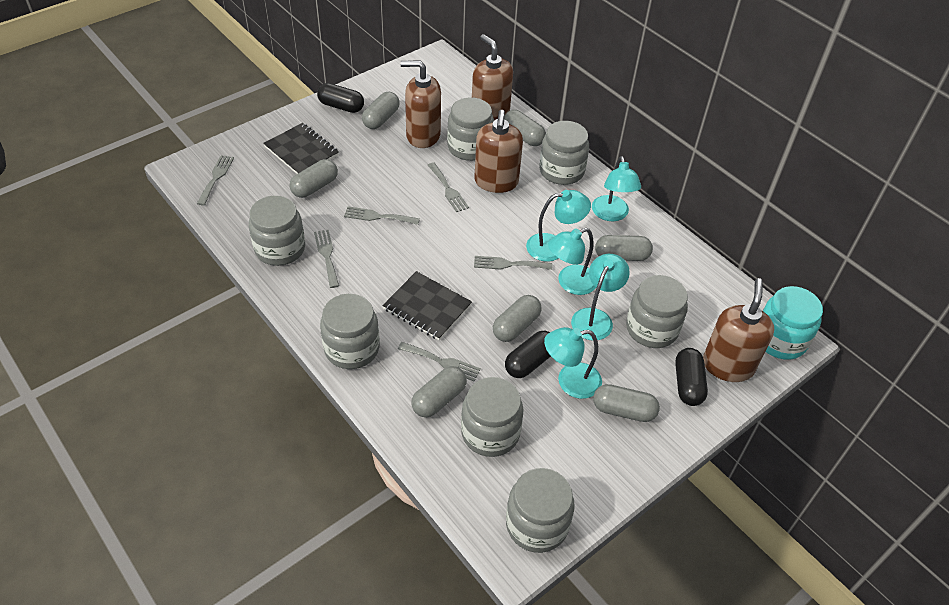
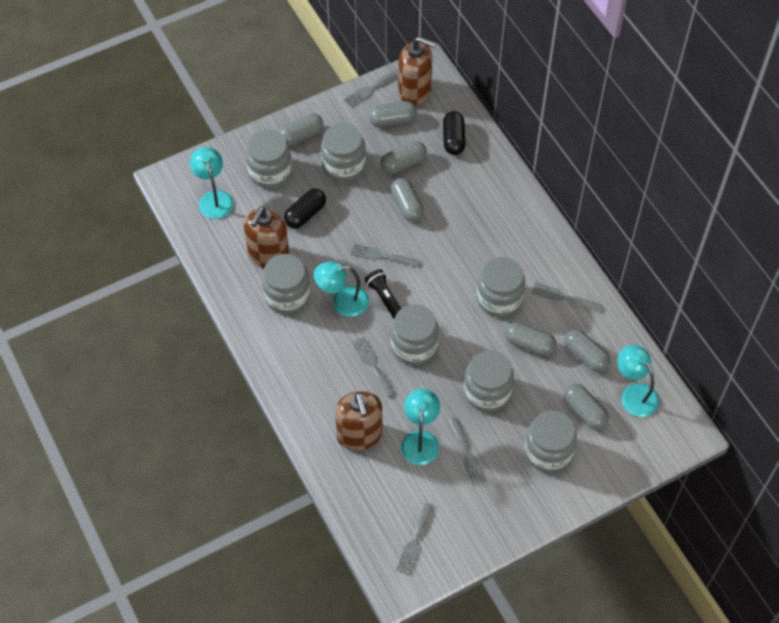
black capsule: 3 -> 2
black flashlight: 0 -> 1
black notebook: 2 -> 0
brown soap dispenser: 4 -> 3
turquoise jar: 1 -> 0
turquoise lamp: 5 -> 4

